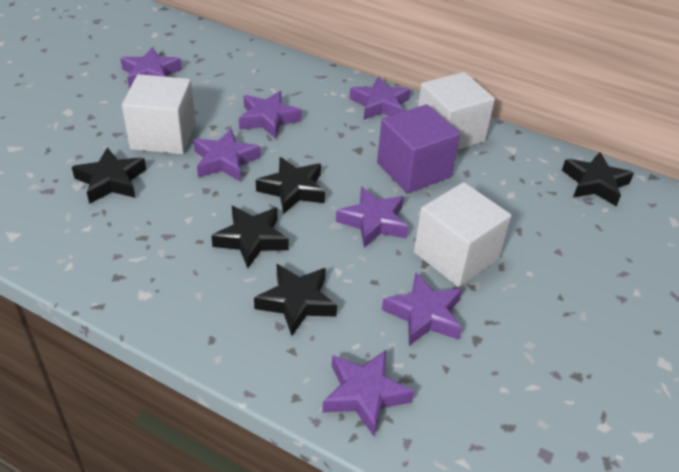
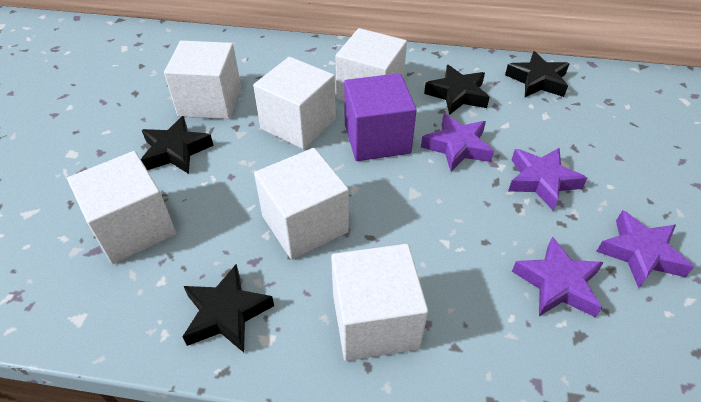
black star: 5 -> 4
purple star: 7 -> 4
white cube: 3 -> 6

